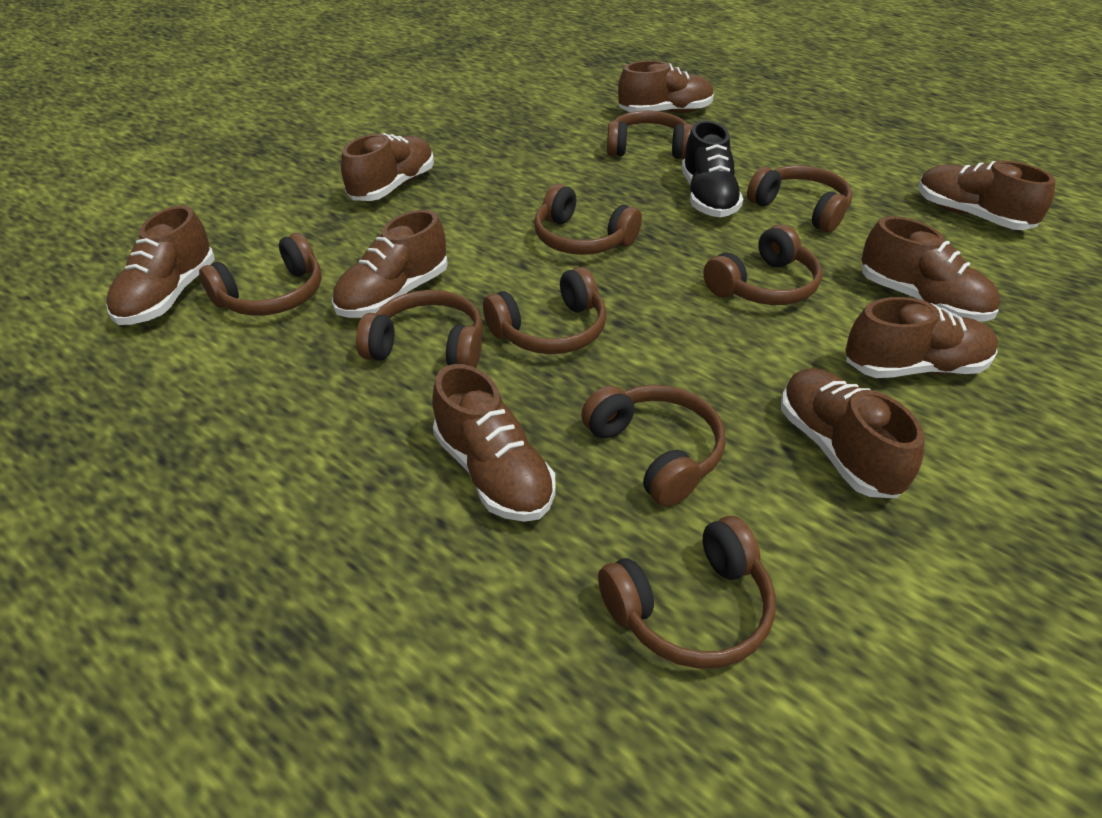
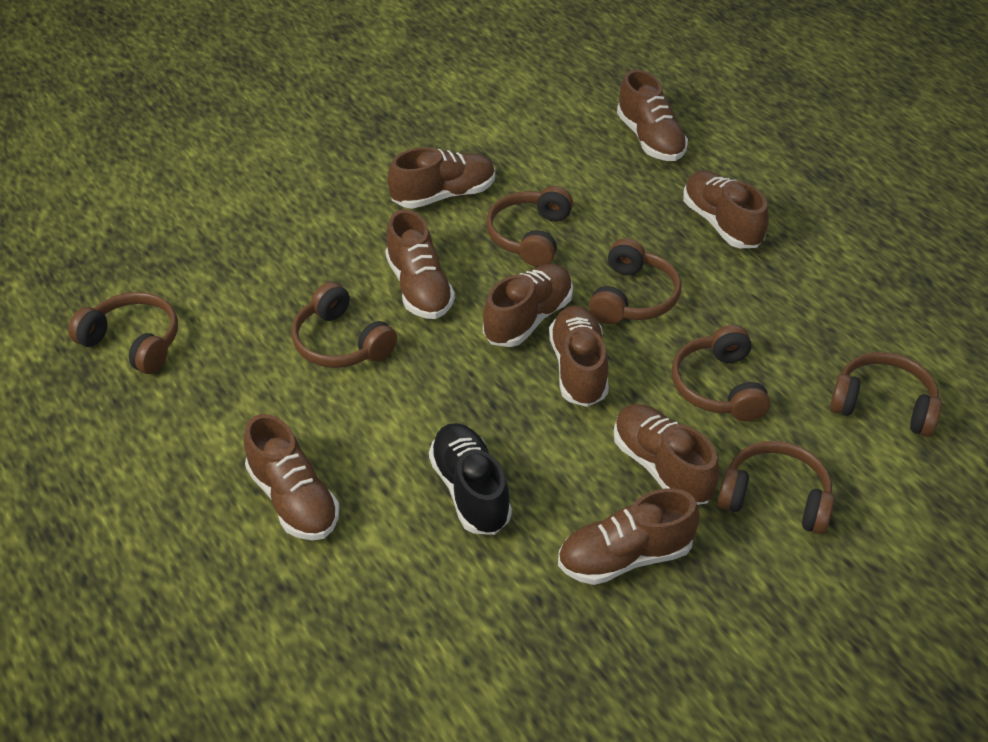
brown headphones: 9 -> 7

